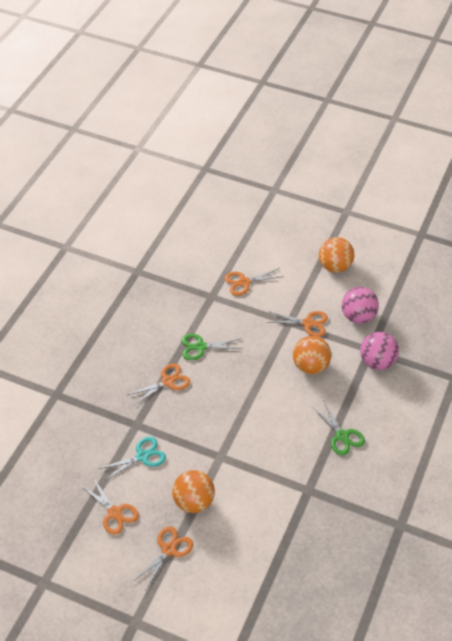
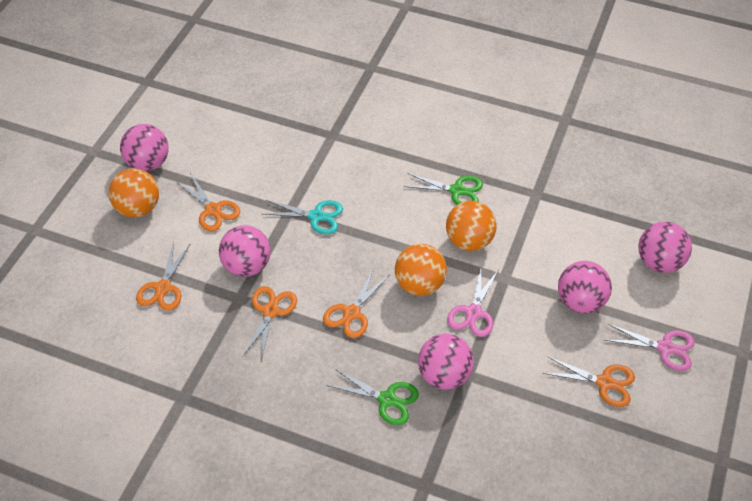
pink ball: 2 -> 5
pink scissors: 0 -> 2

